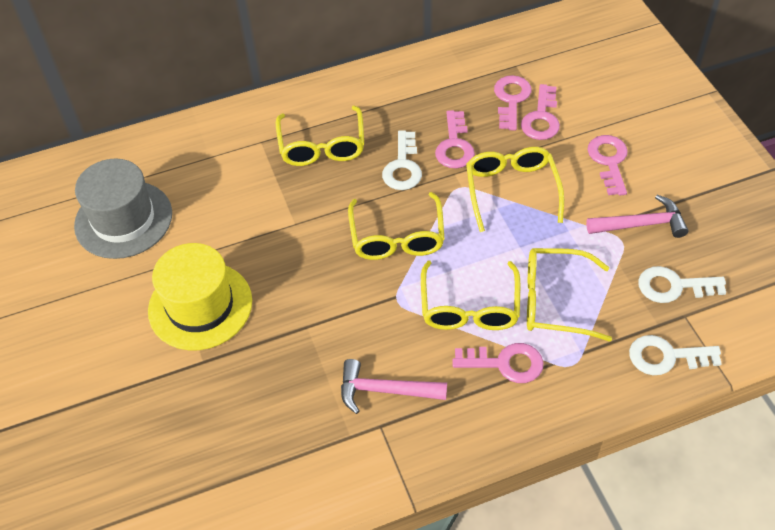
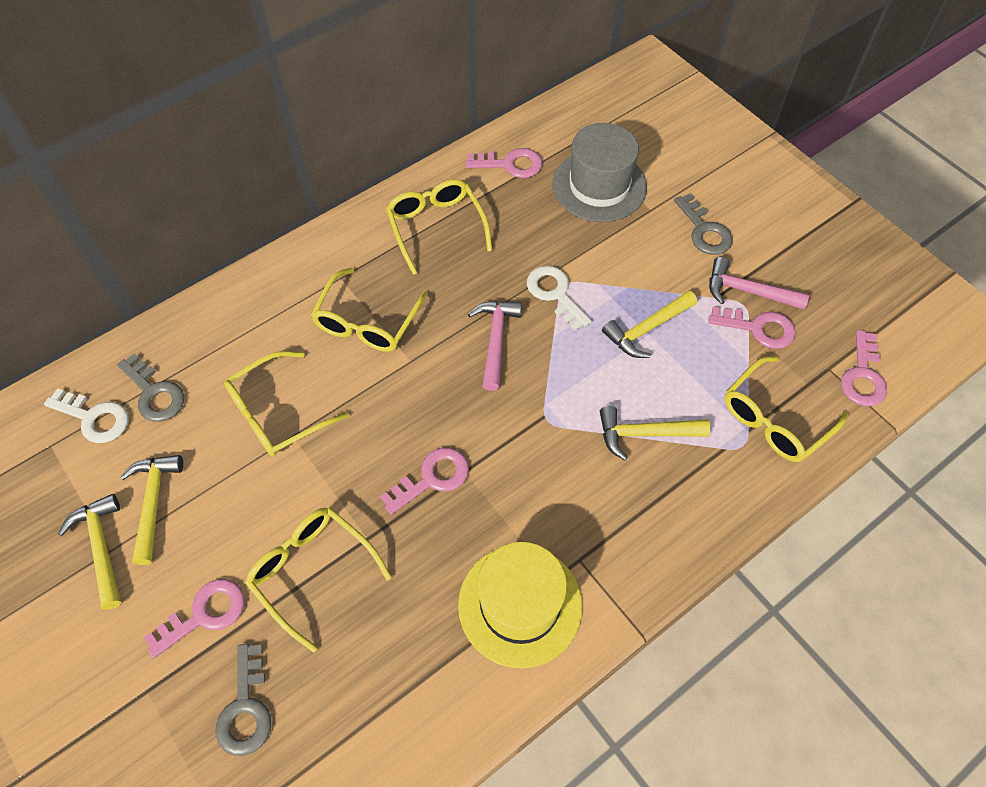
grey key: 0 -> 3
white key: 3 -> 2
yellow hammer: 0 -> 4

